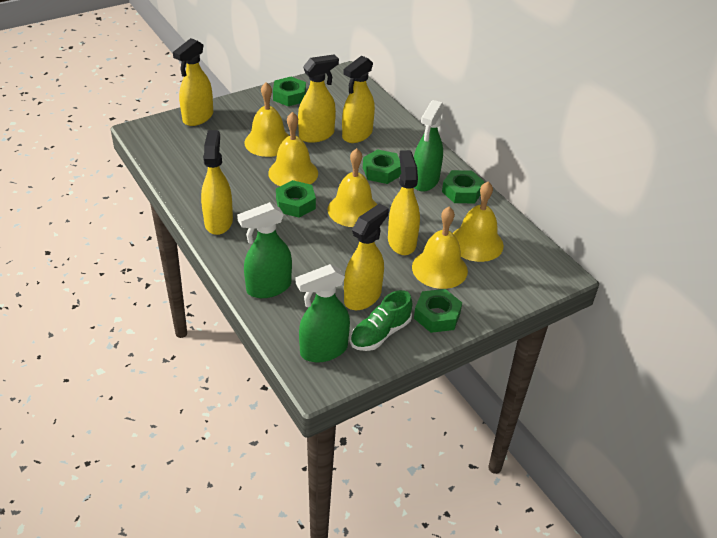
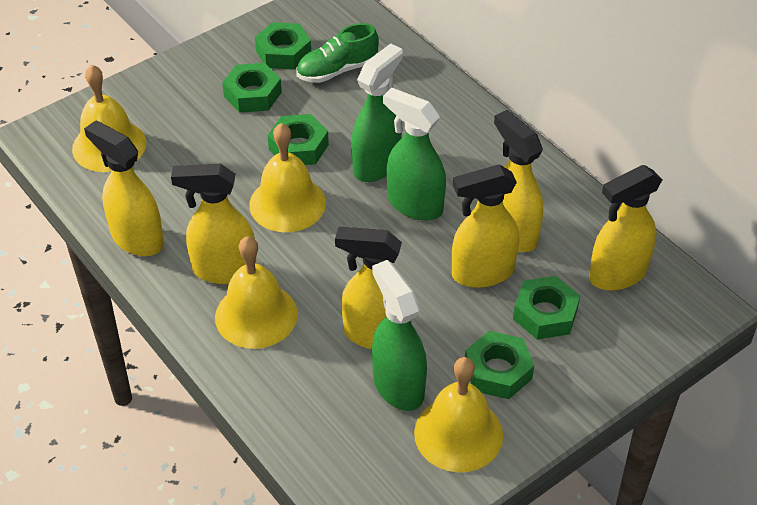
yellow bell: 5 -> 4

